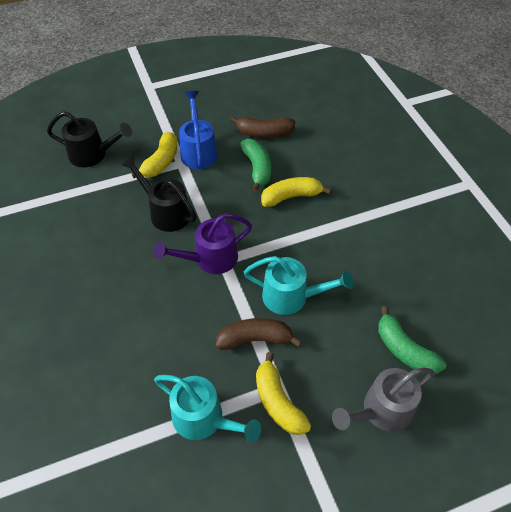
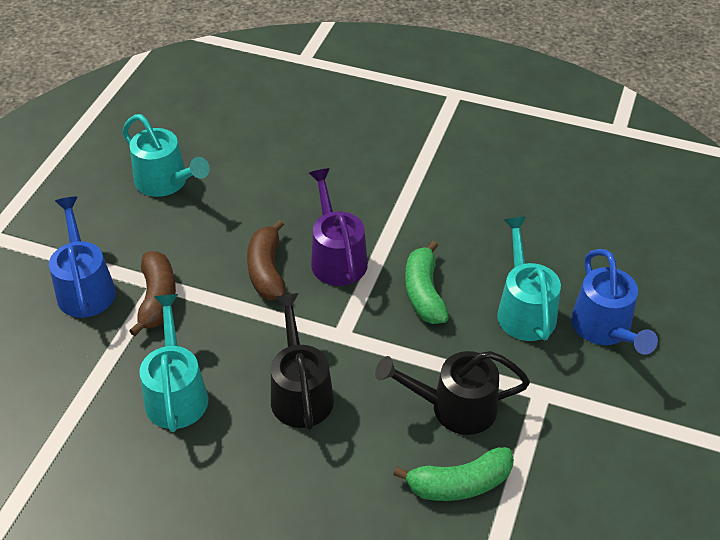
blue watering can: 1 -> 2
grey watering can: 1 -> 0
turquoise watering can: 2 -> 3
yellow banana: 3 -> 0

